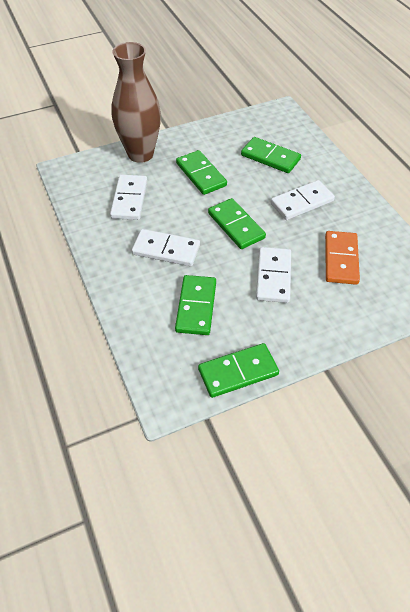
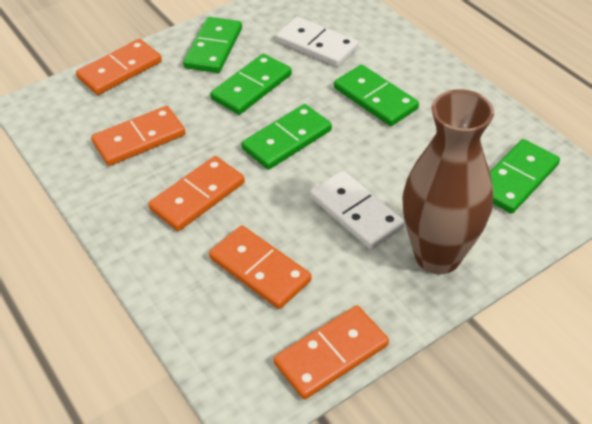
orange domino: 1 -> 5
white domino: 4 -> 2

